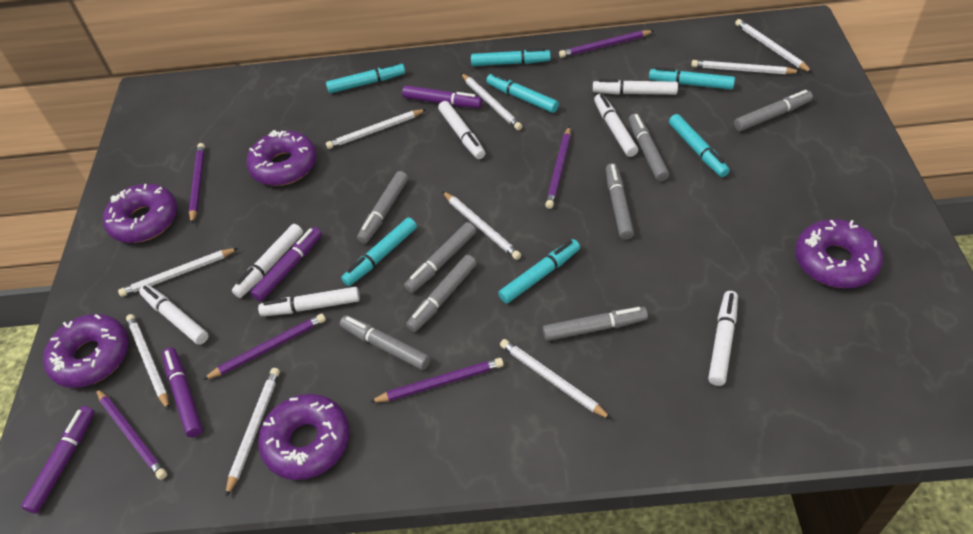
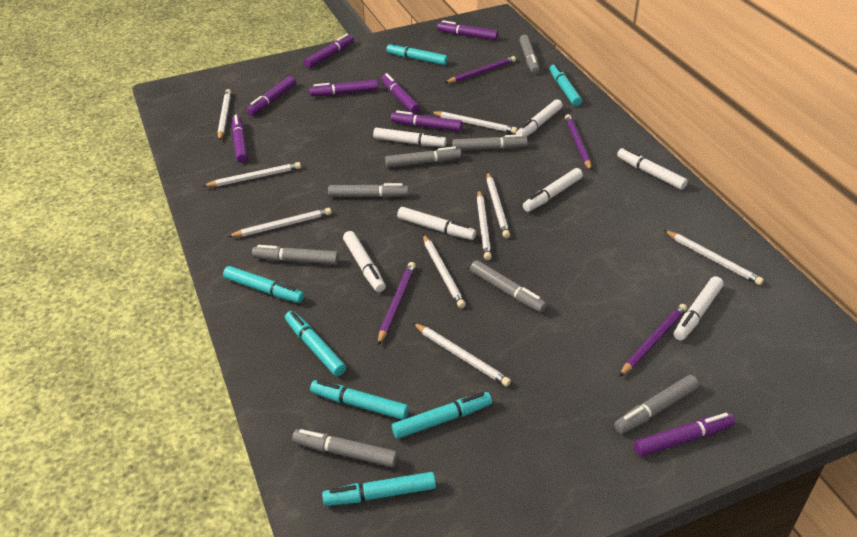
purple donut: 5 -> 0
purple marker: 4 -> 8
purple pencil: 6 -> 4

